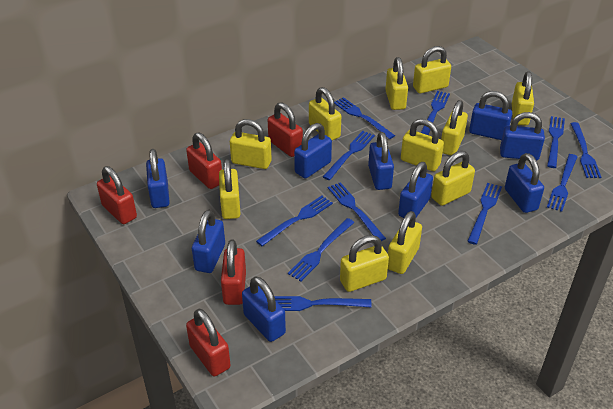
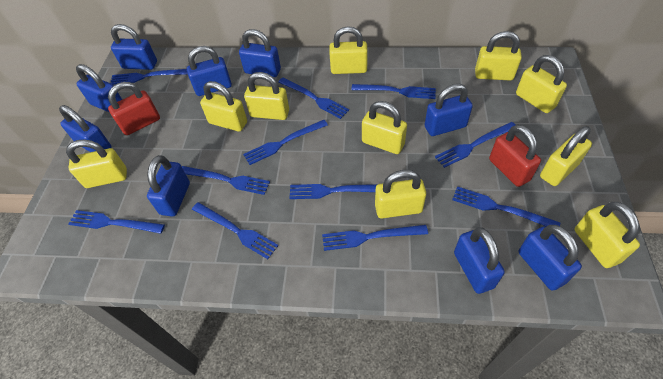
red padlock: 5 -> 2
yellow padlock: 11 -> 10

